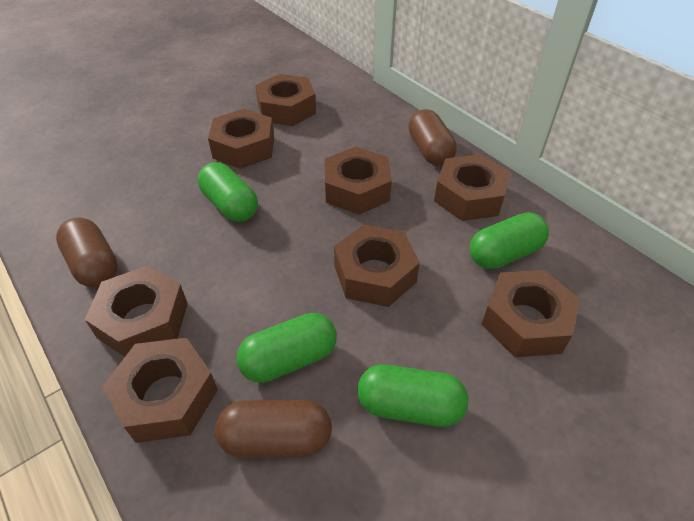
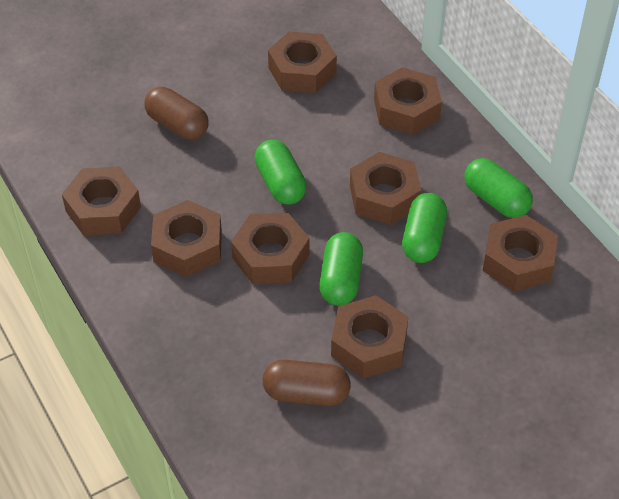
brown capsule: 3 -> 2

